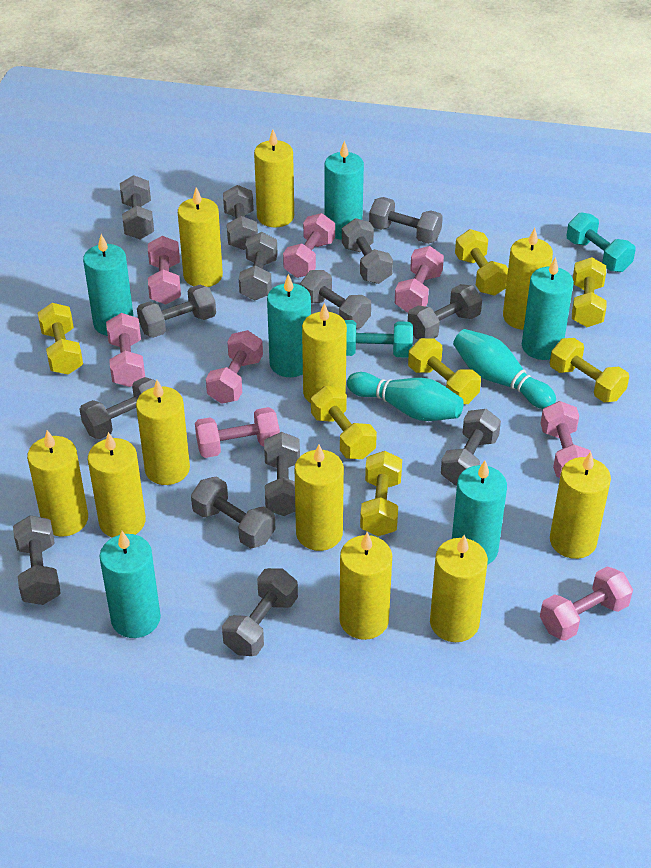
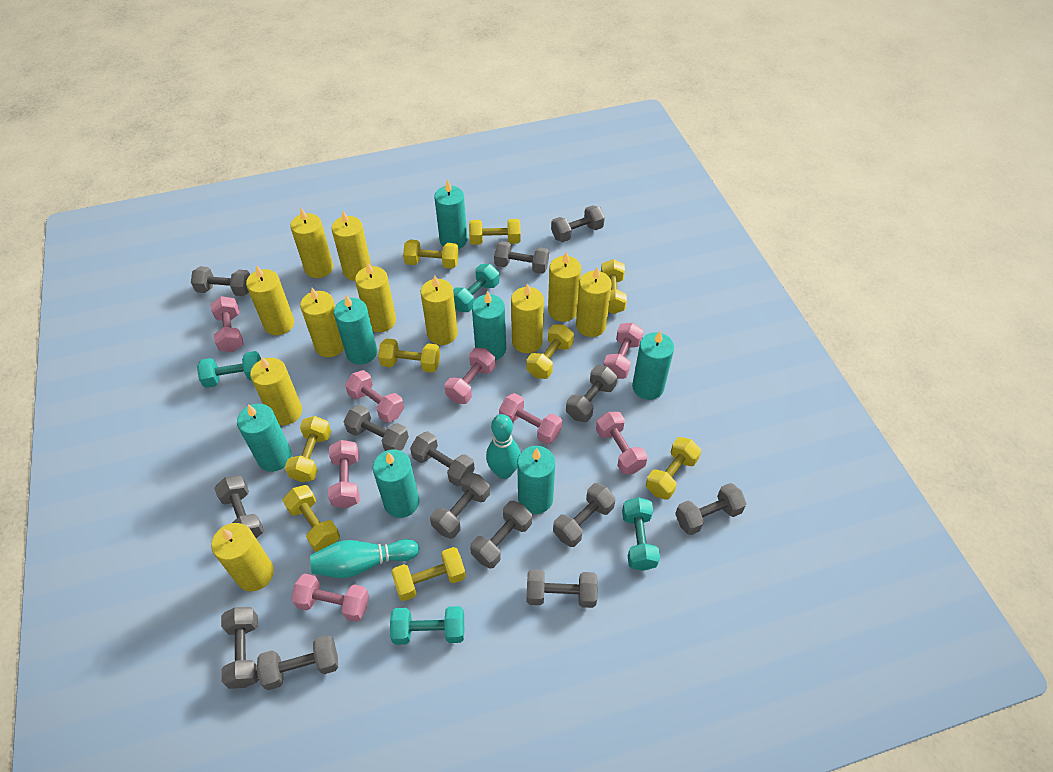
turquoise candle: 6 -> 7
turquoise dumbbell: 2 -> 4
yellow dumbbell: 7 -> 9

